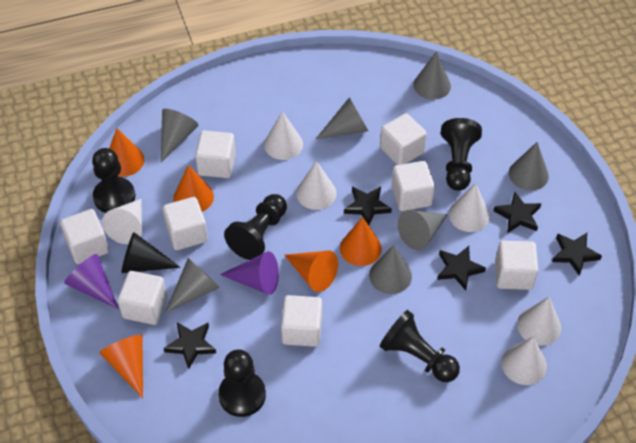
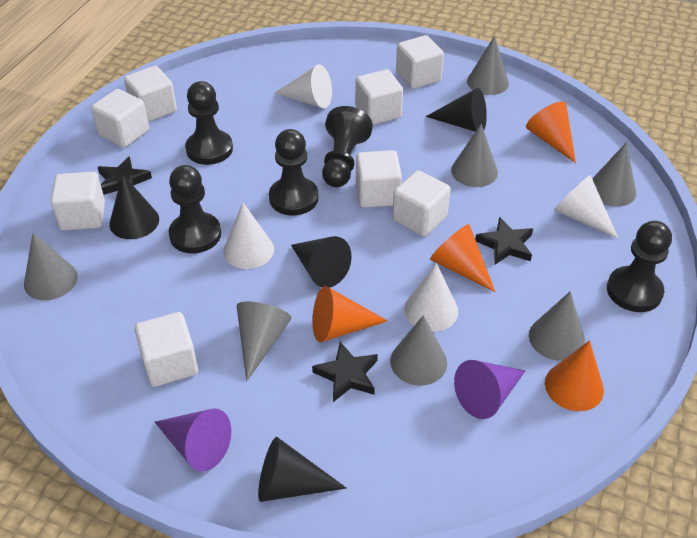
black cone: 1 -> 4
black star: 5 -> 3
orange cone: 5 -> 4
white cone: 6 -> 4

